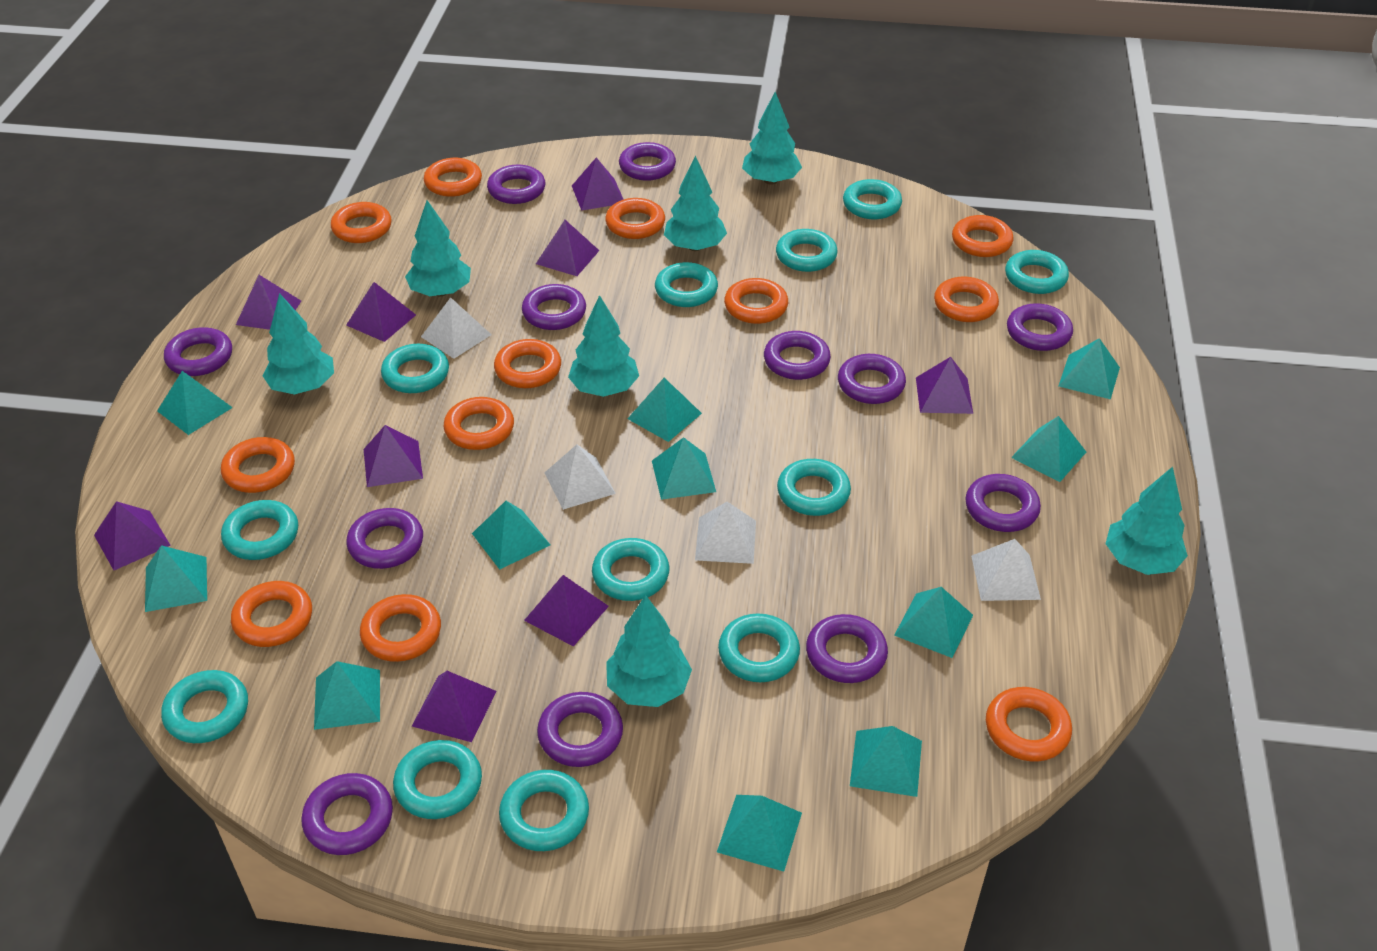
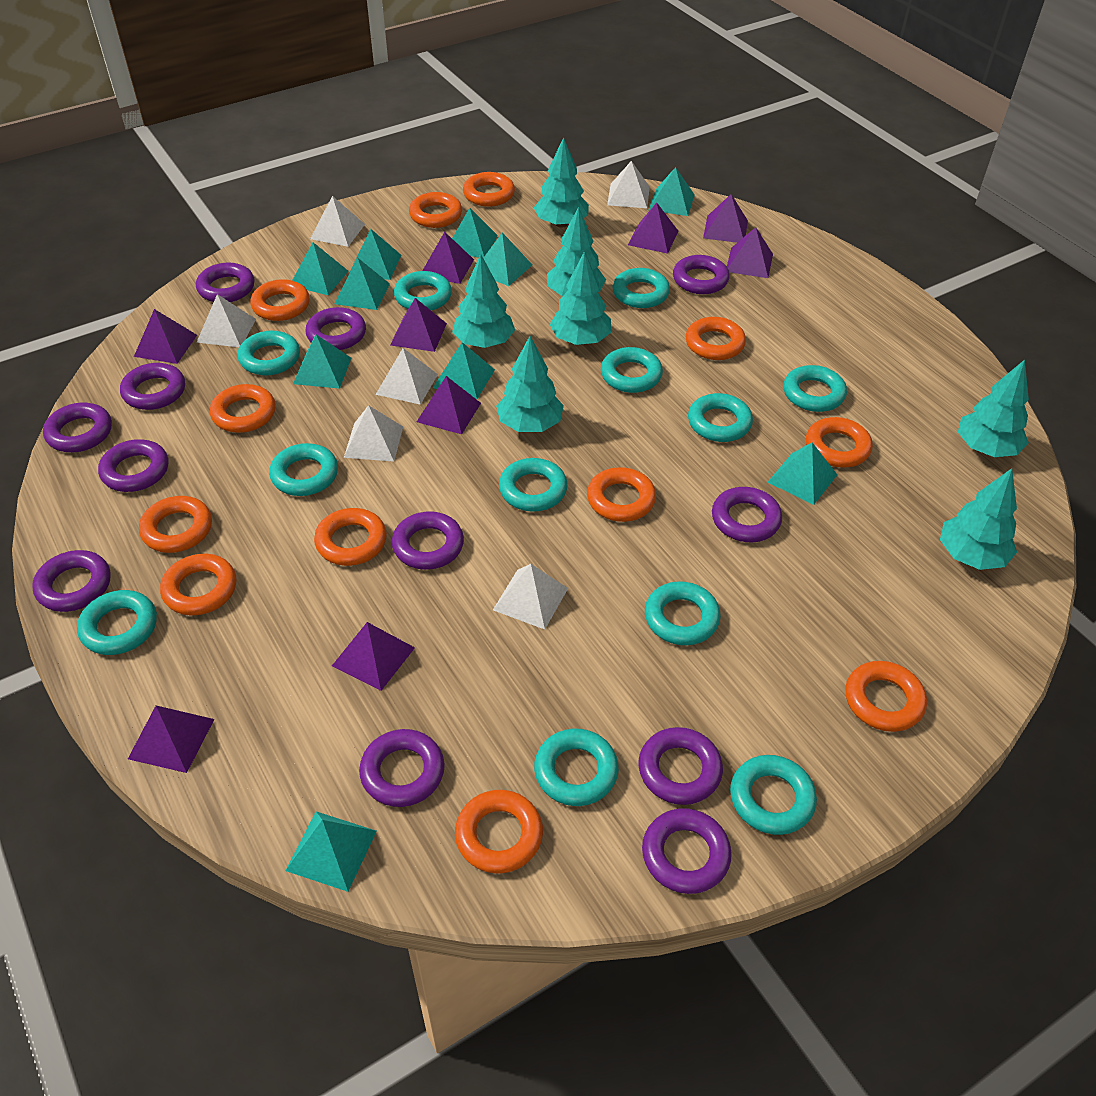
turquoise pyramid: 11 -> 10
white pyramid: 4 -> 6

